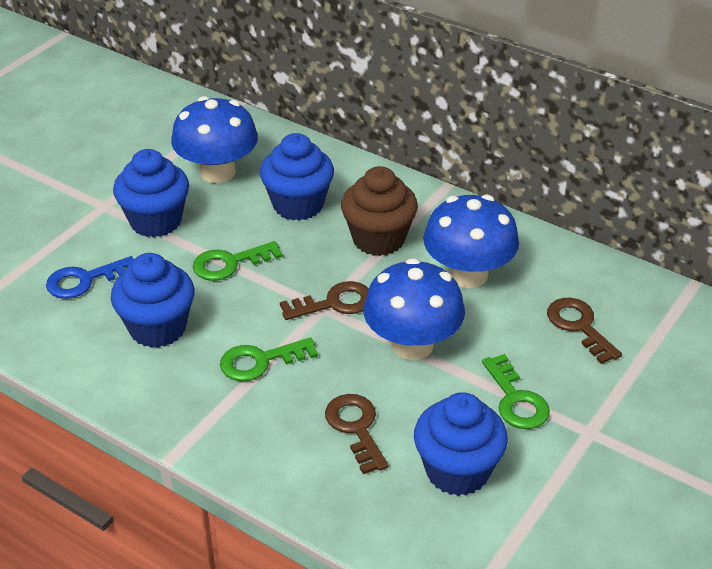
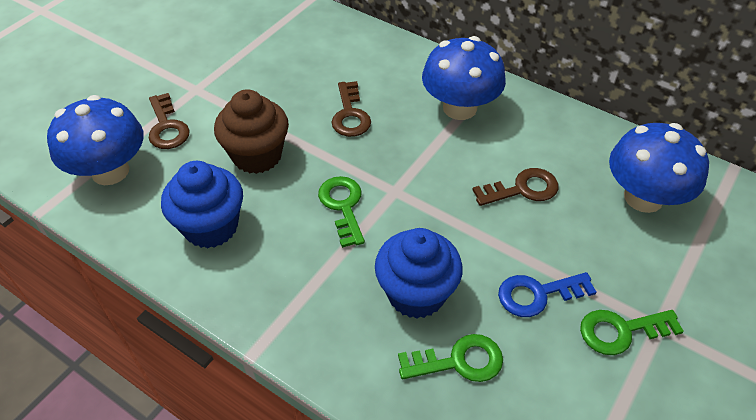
blue cupcake: 4 -> 2

